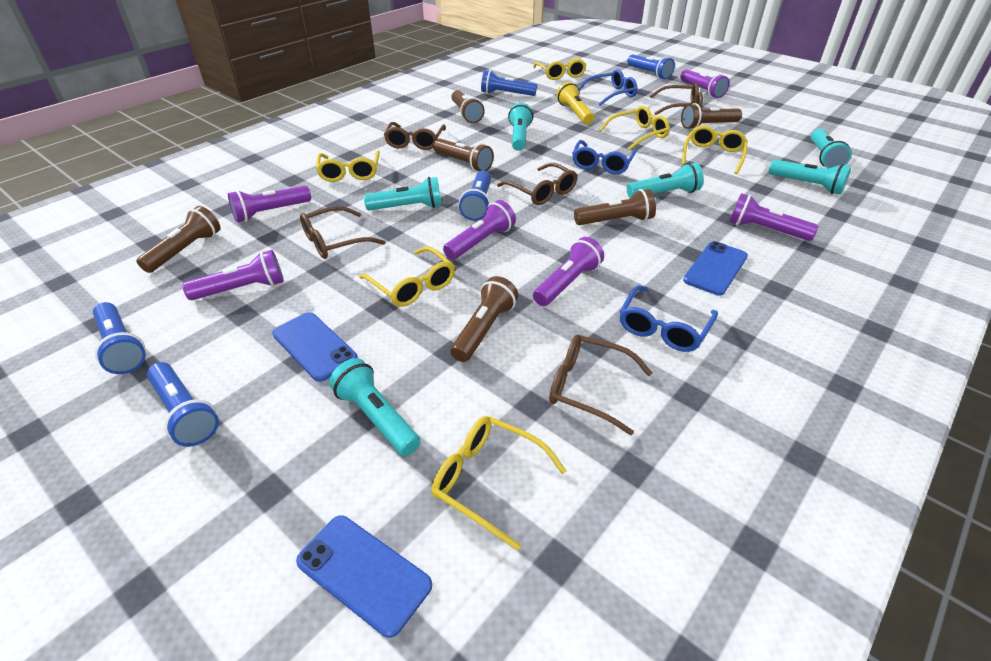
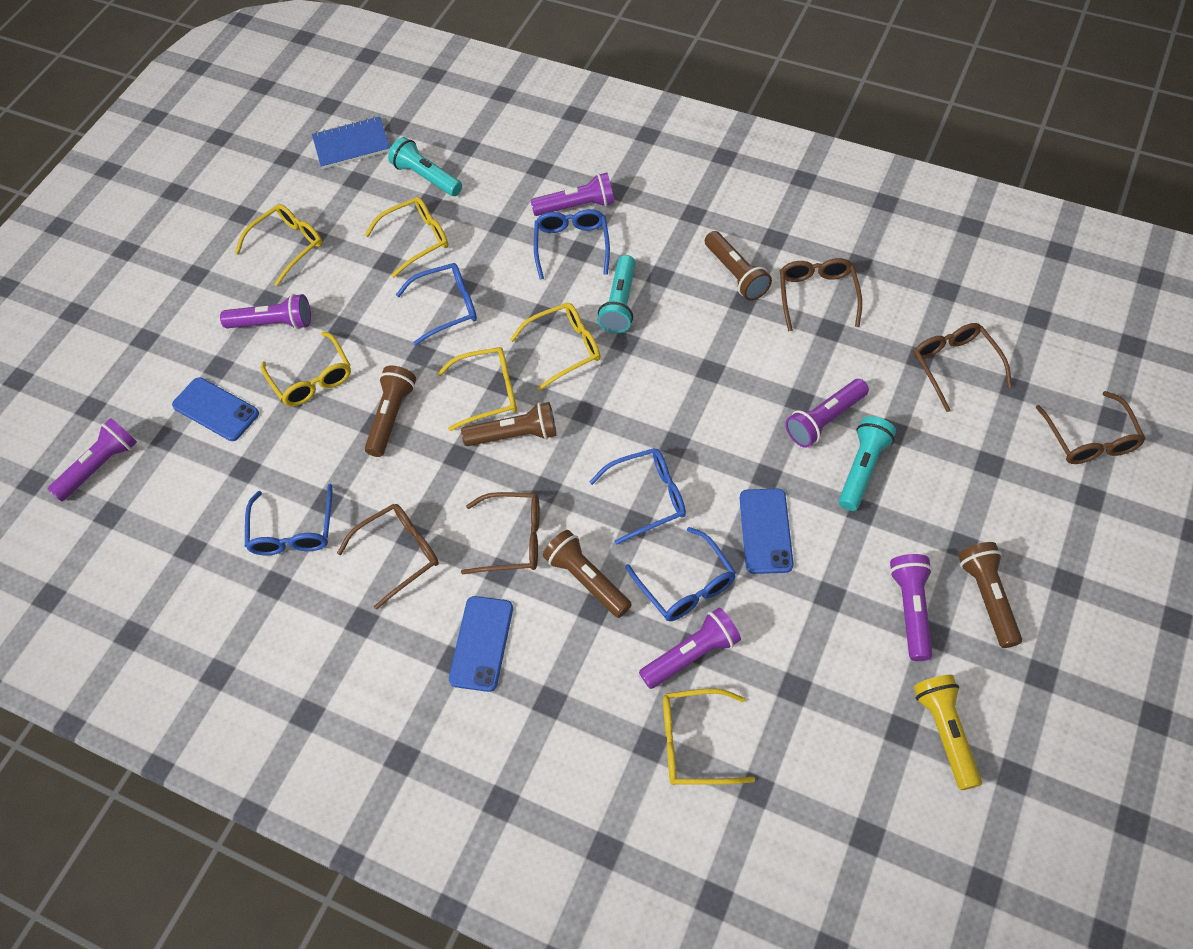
blue flashlight: 5 -> 0
blue glasses: 3 -> 5
blue notebook: 0 -> 1
brown flashlight: 6 -> 5
turquoise flashlight: 6 -> 3

